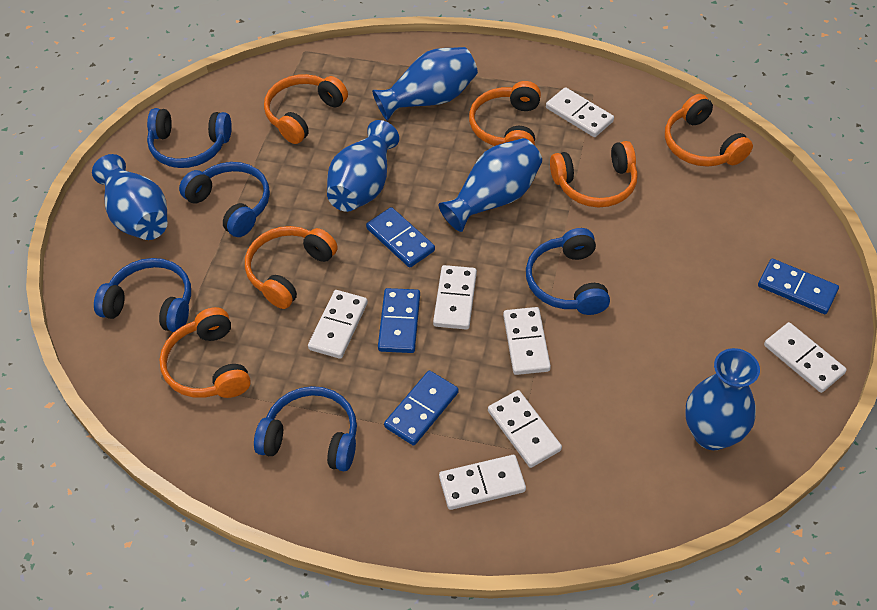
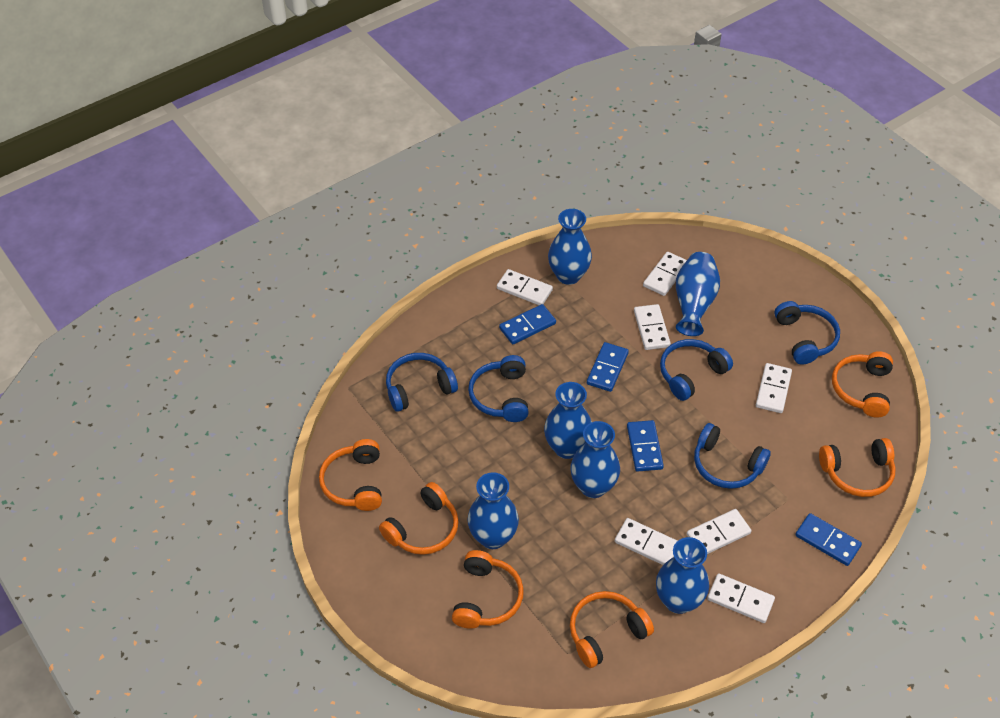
blue vase: 5 -> 6

